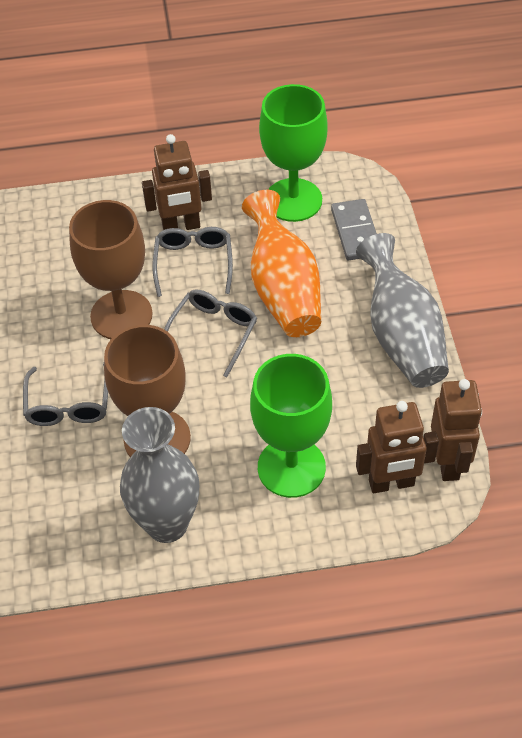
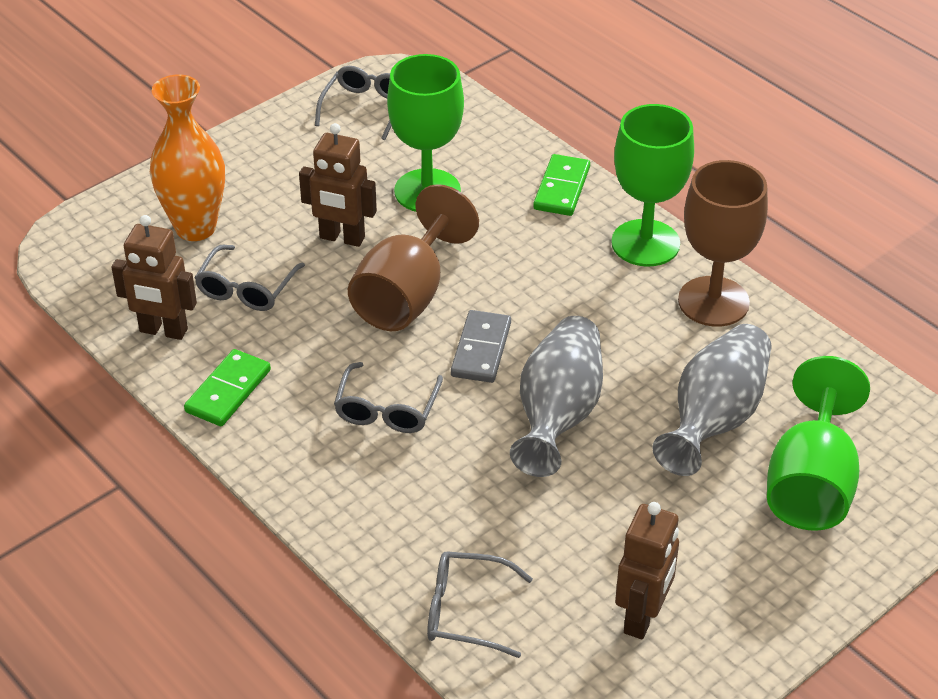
green domino: 0 -> 2
green goblet: 2 -> 3
grey glasses: 3 -> 4

